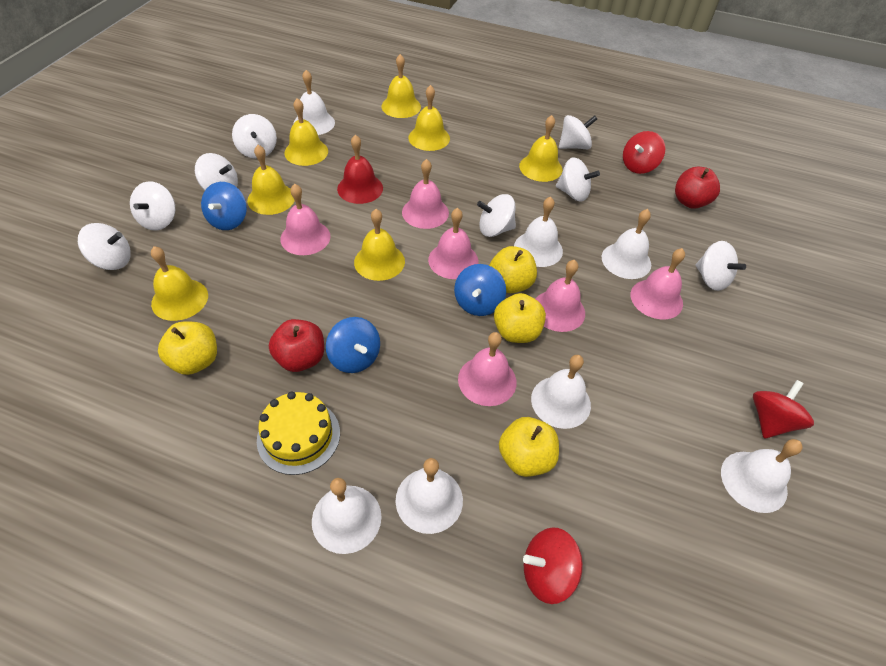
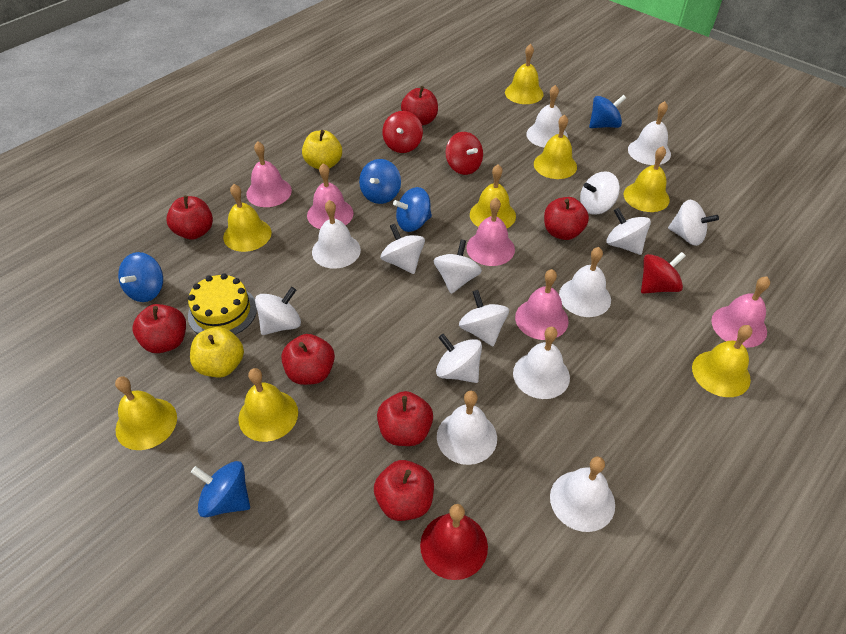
blue spinning top: 3 -> 5
pink bell: 6 -> 5
red apple: 2 -> 7
yellow apple: 4 -> 2
yellow bell: 7 -> 8

